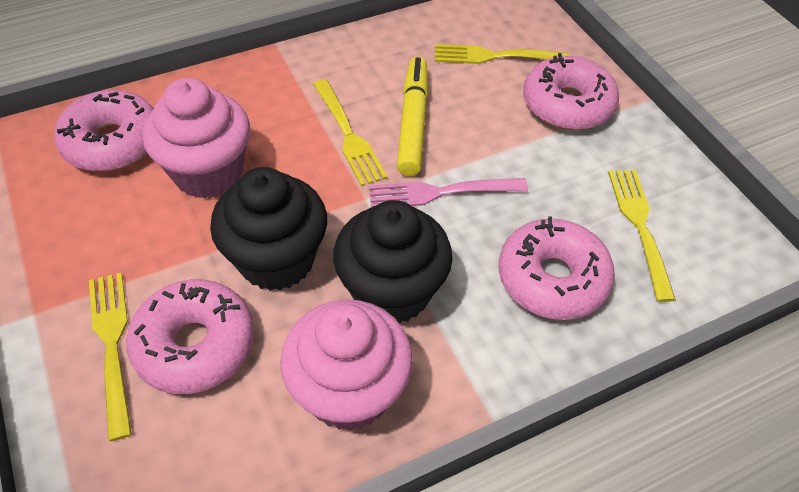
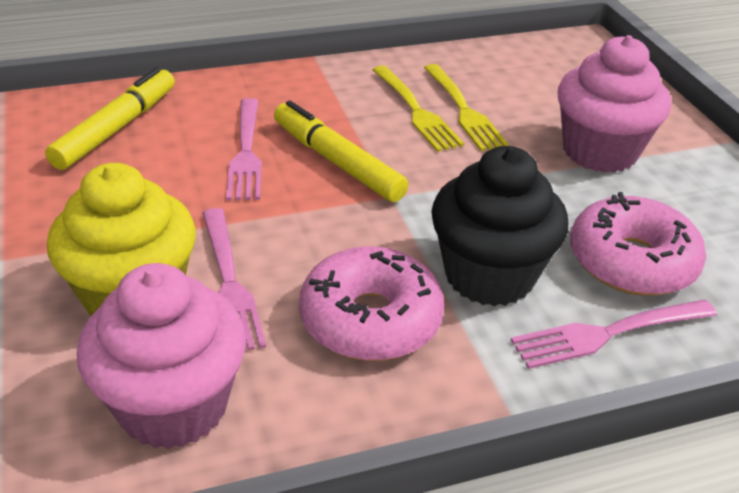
black cupcake: 2 -> 1
pink donut: 4 -> 2
pink fork: 1 -> 3
yellow cupcake: 0 -> 1
yellow fork: 4 -> 2
yellow marker: 1 -> 2

